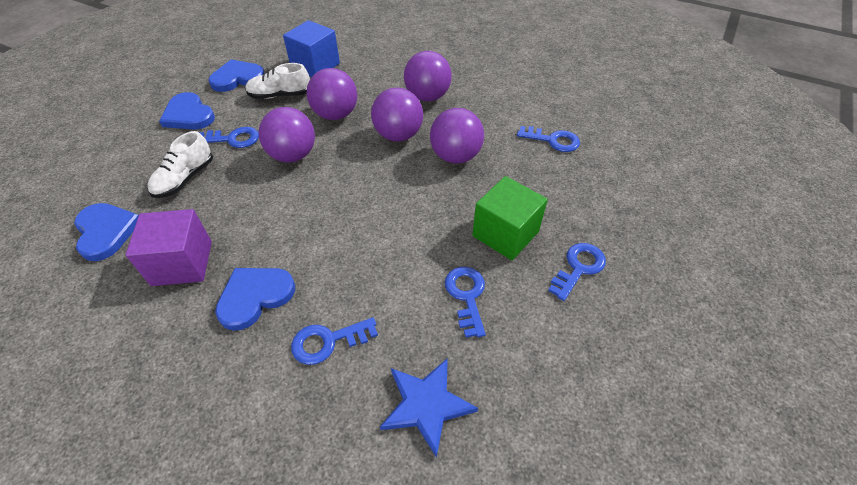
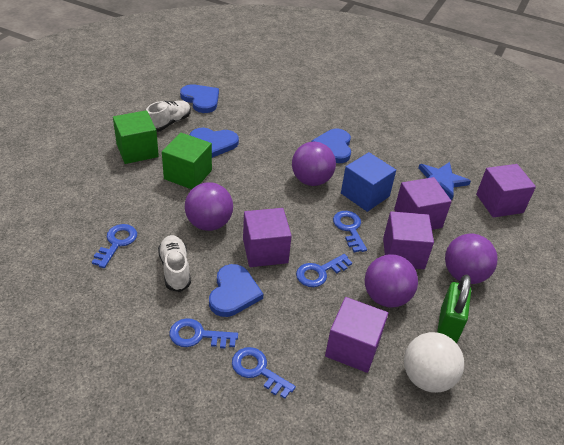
green cube: 1 -> 2
green padlock: 0 -> 1
purple ball: 5 -> 4
purple cube: 1 -> 5
white ball: 0 -> 1

